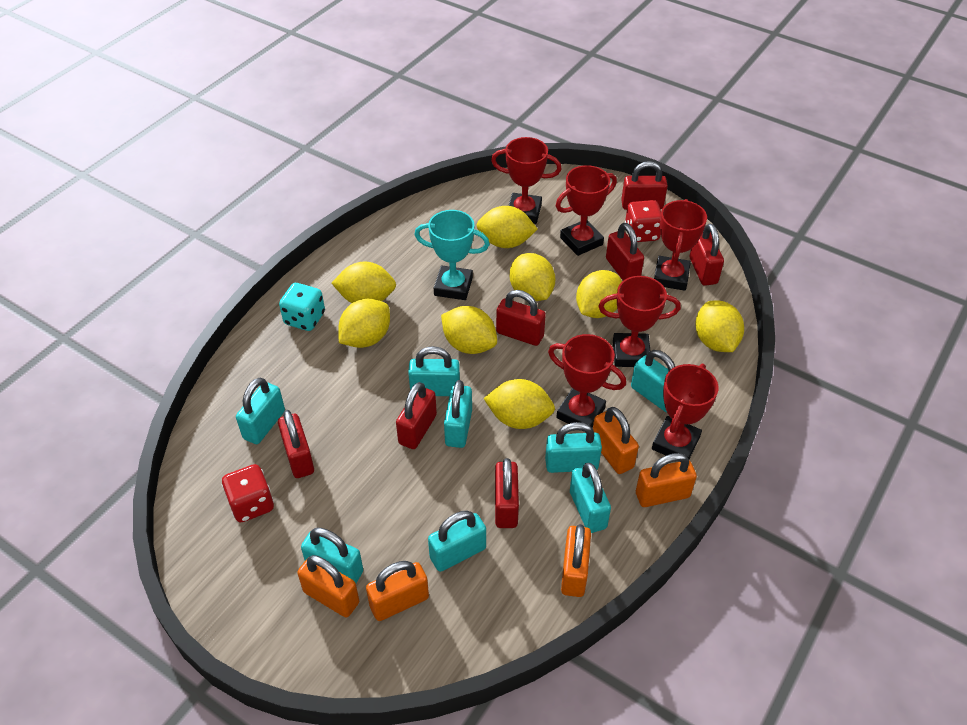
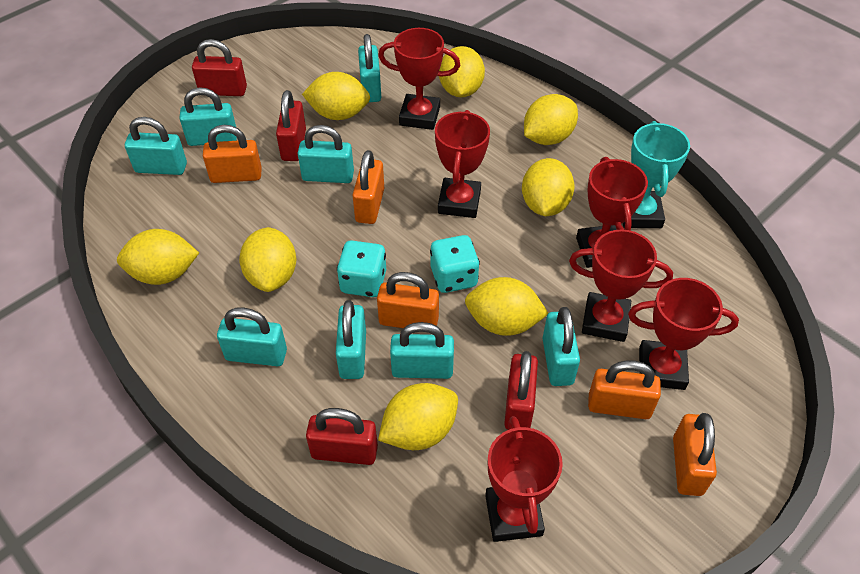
red dice: 2 -> 0
red padlock: 7 -> 4
turquoise dice: 1 -> 2

